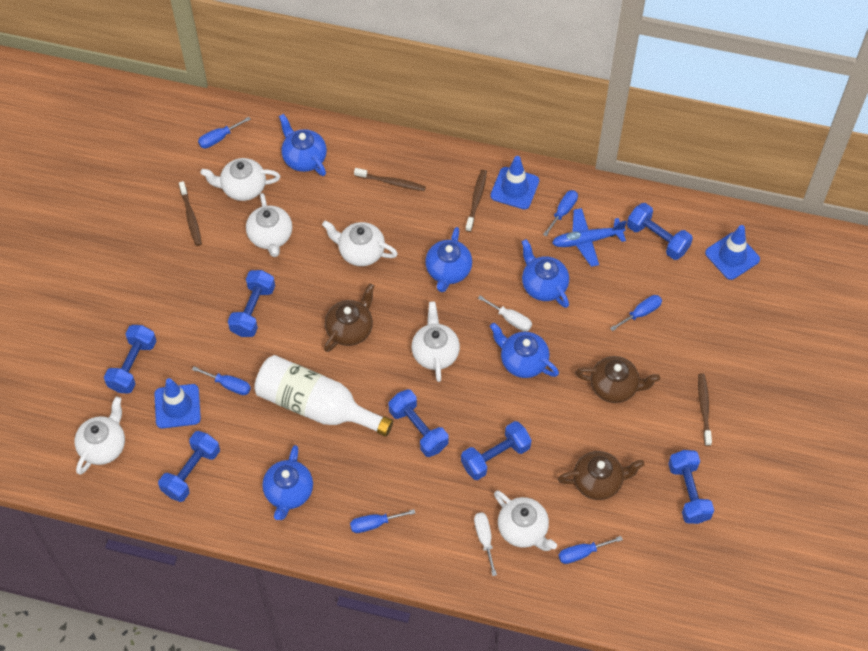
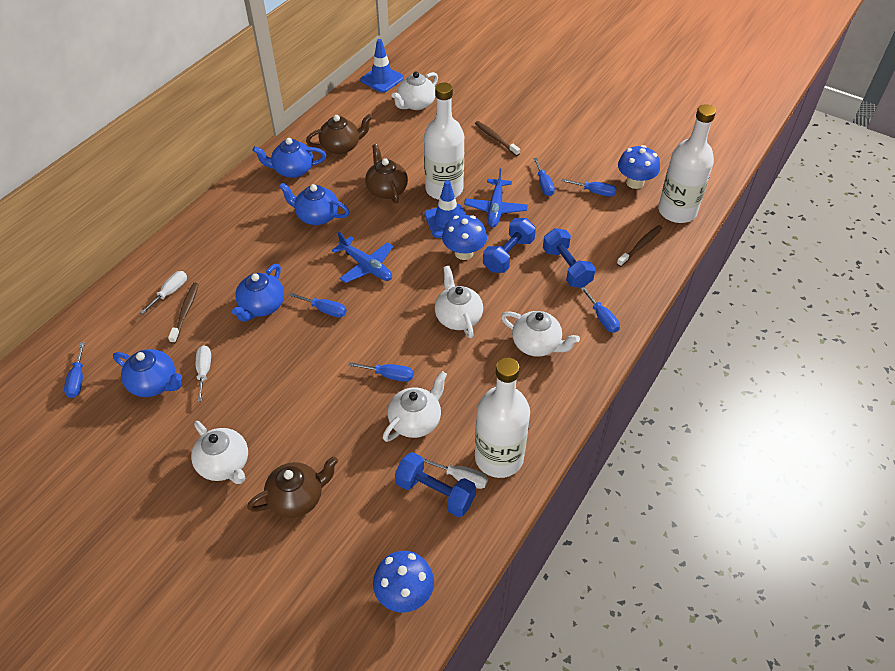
blue dumbbell: 7 -> 3
blue mushroom: 0 -> 3
blue plane: 1 -> 2
blue teapot: 5 -> 4
blue traffic cone: 3 -> 2
brown toothbrush: 4 -> 3
white bottle: 1 -> 3
white screwdriver: 2 -> 3
white teapot: 6 -> 5

